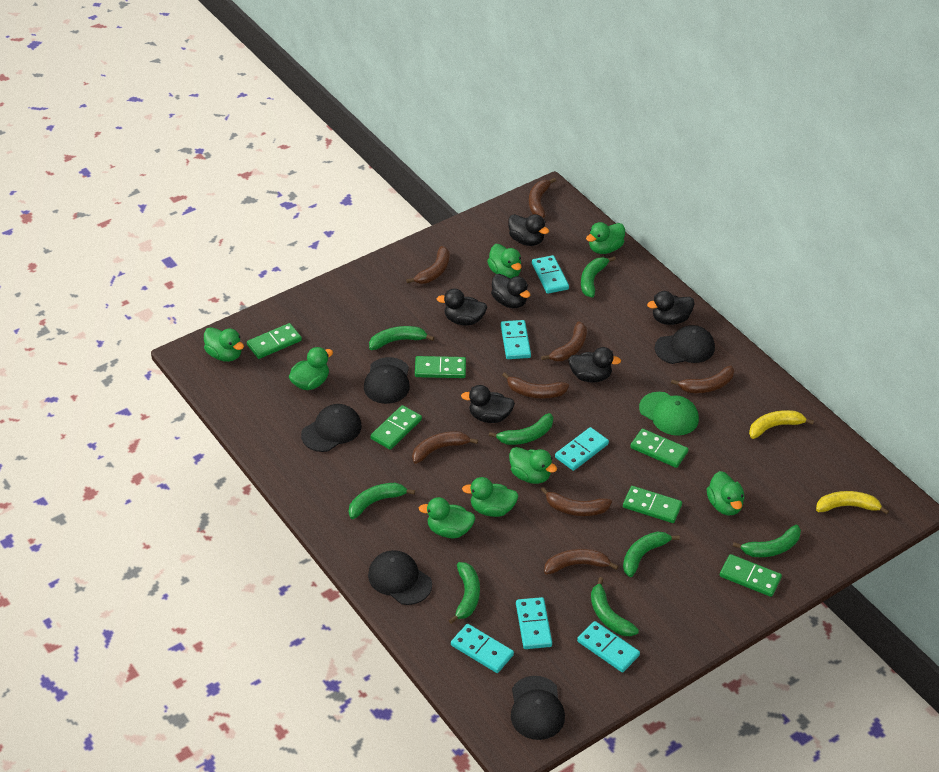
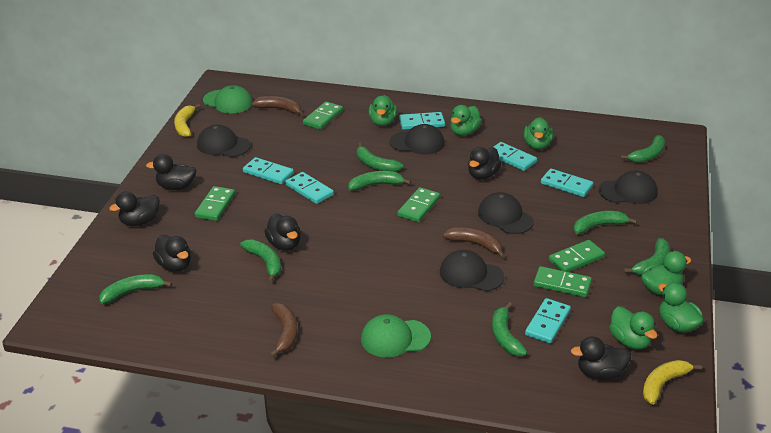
brown banana: 8 -> 3
green cap: 1 -> 2
green domino: 6 -> 5
green duck: 8 -> 6

